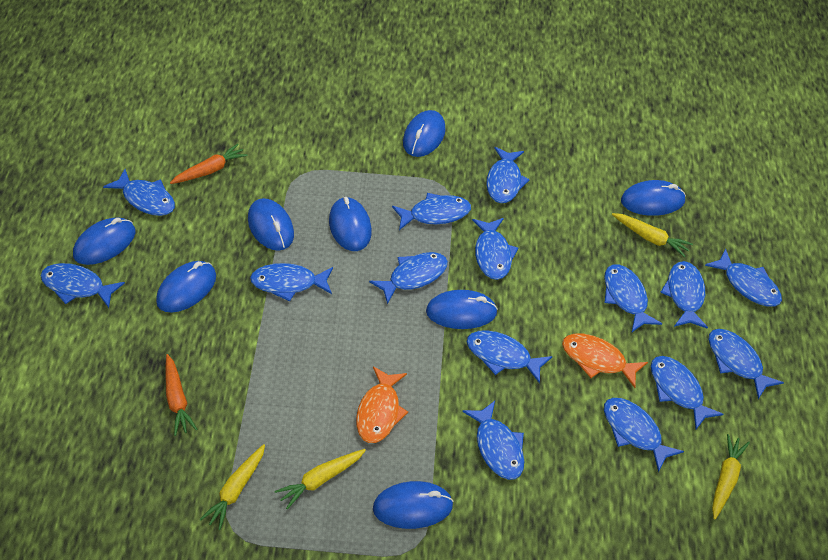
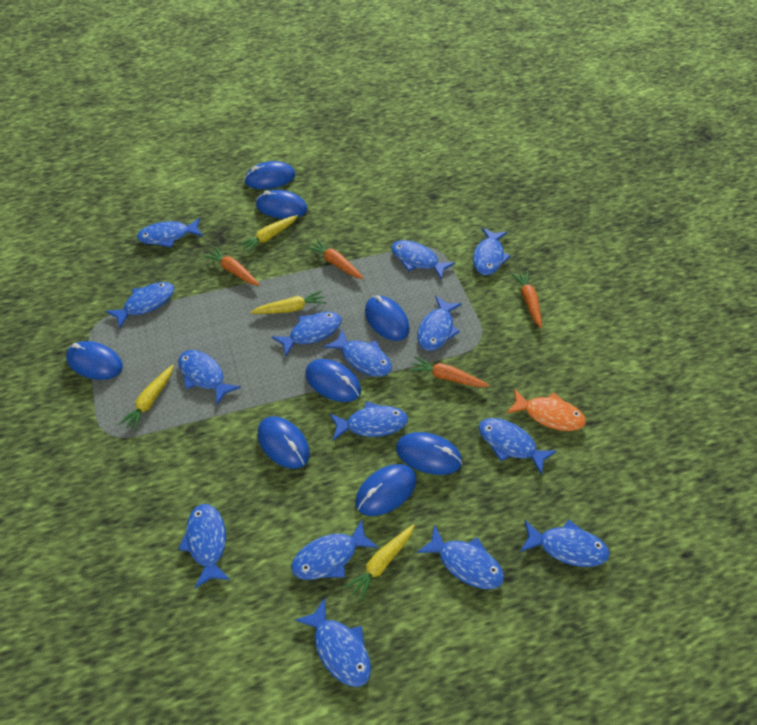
orange carrot: 2 -> 4
orange fish: 2 -> 1

